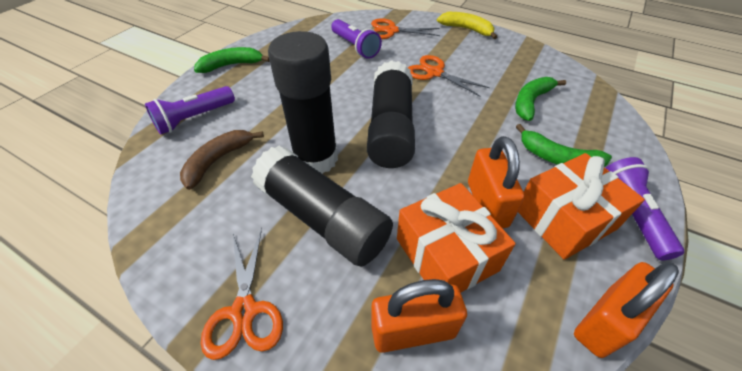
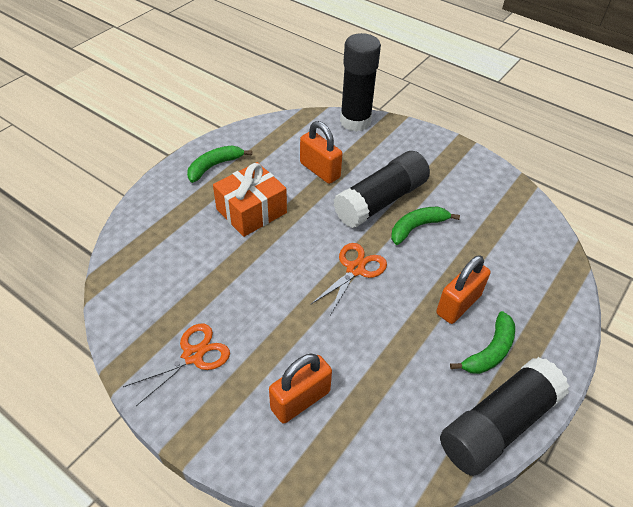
brown banana: 1 -> 0
orange gift: 2 -> 1
orange scissors: 3 -> 2
purple flashlight: 3 -> 0
yellow banana: 1 -> 0

